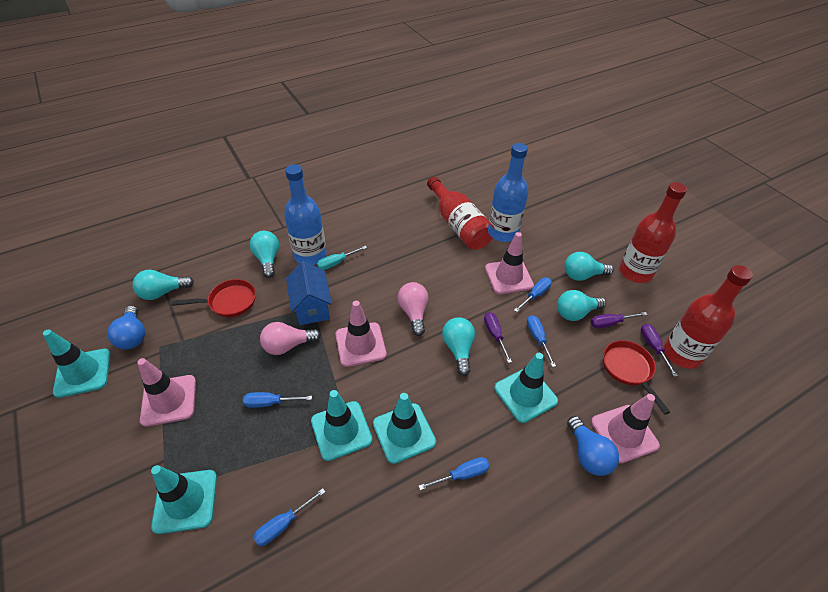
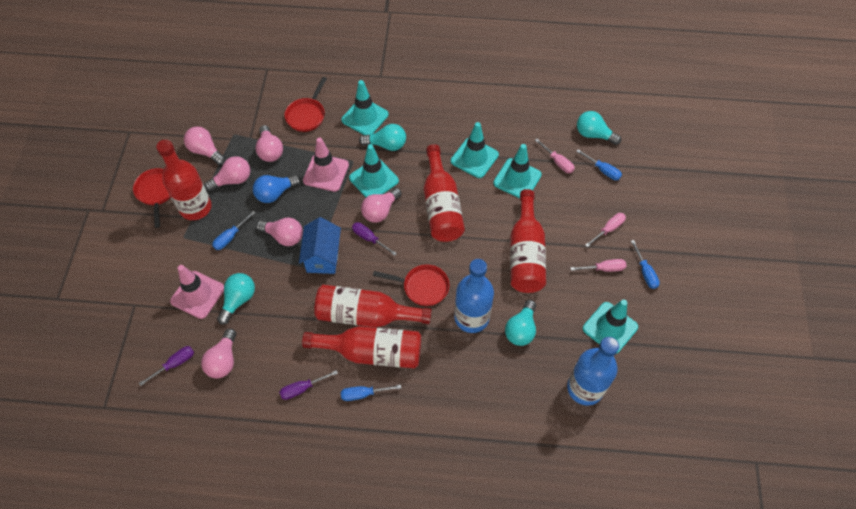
blue light bulb: 2 -> 1
blue screwdriver: 5 -> 4
pink light bulb: 2 -> 6
pink screwdriver: 0 -> 3
pink traffic cone: 4 -> 2
red bottle: 3 -> 5
red pan: 2 -> 3
turquoise light bulb: 5 -> 4
turquoise screwdriver: 1 -> 0

